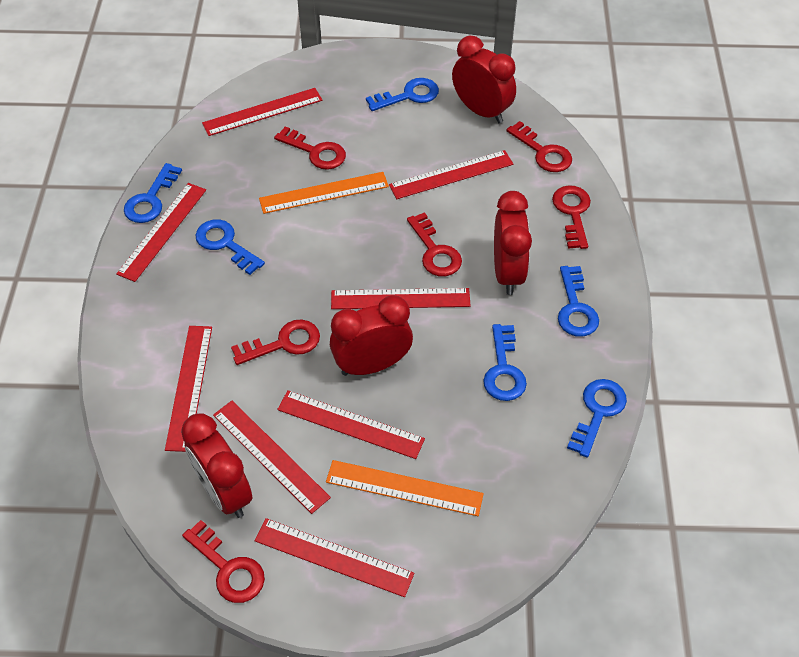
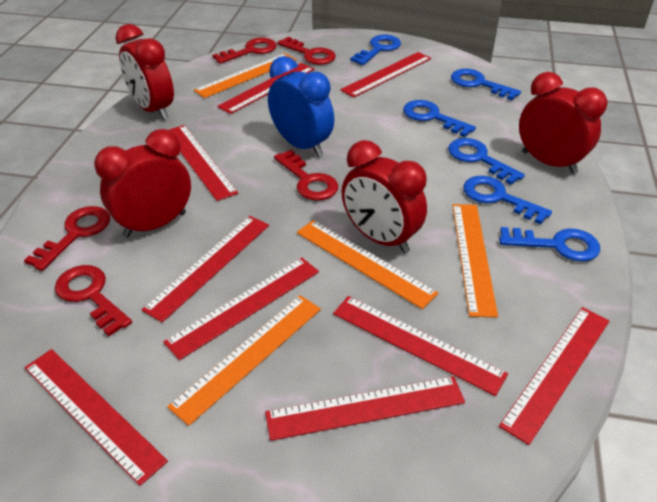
blue clock: 0 -> 1
orange ruler: 2 -> 4
red key: 6 -> 5
red ruler: 8 -> 9

